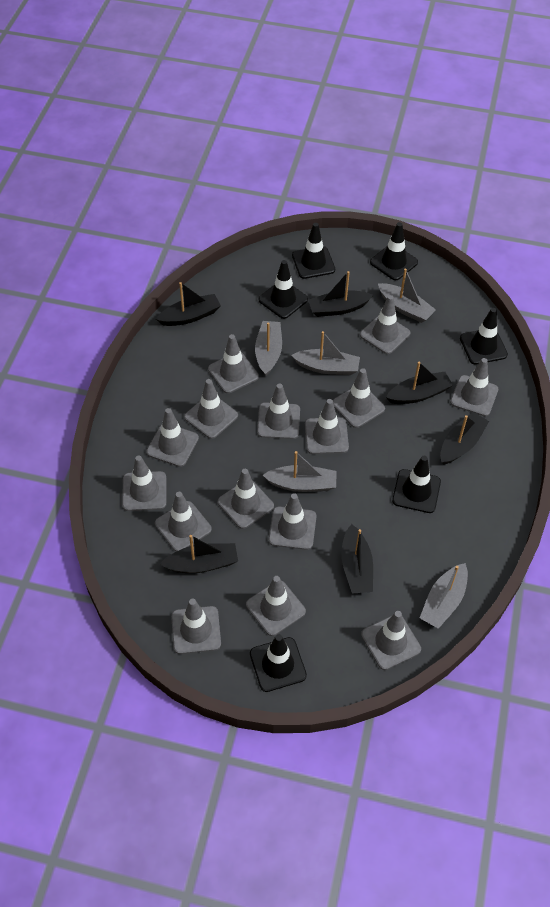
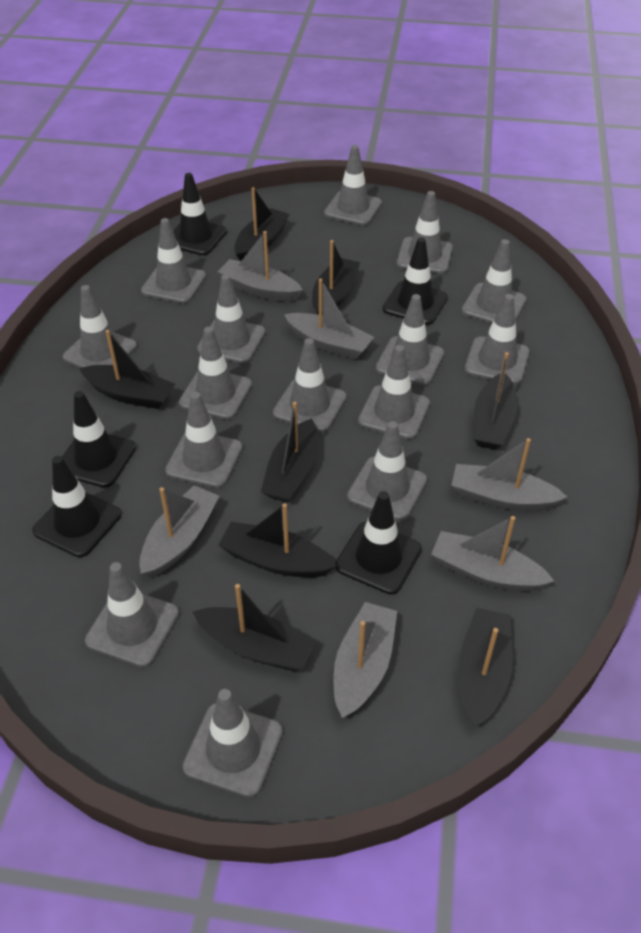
black boat: 6 -> 8
black traffic cone: 6 -> 5
grey boat: 5 -> 6

